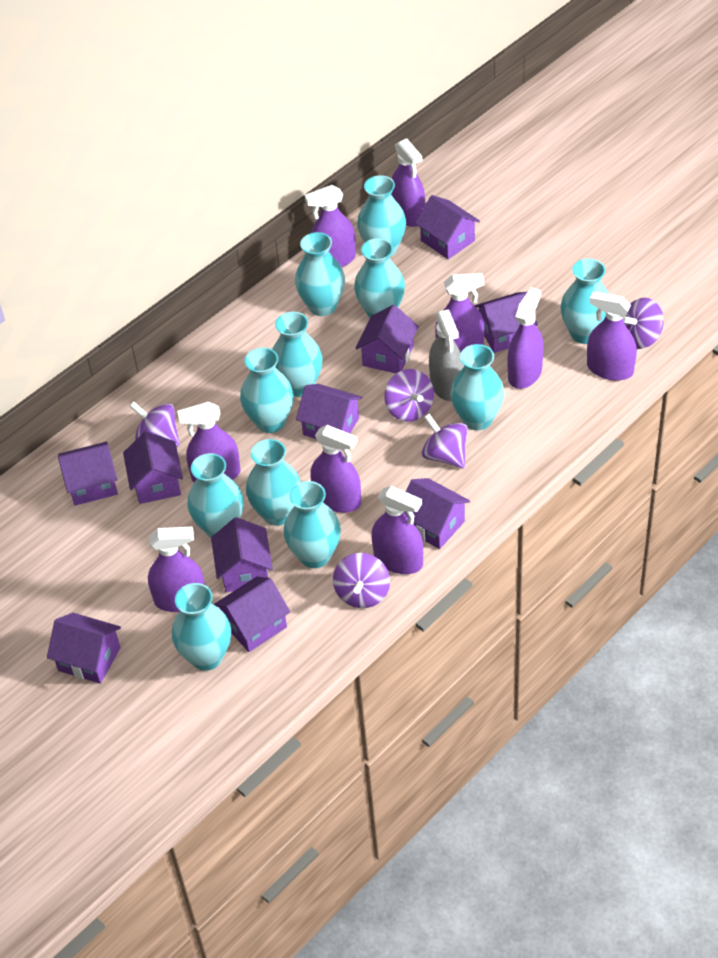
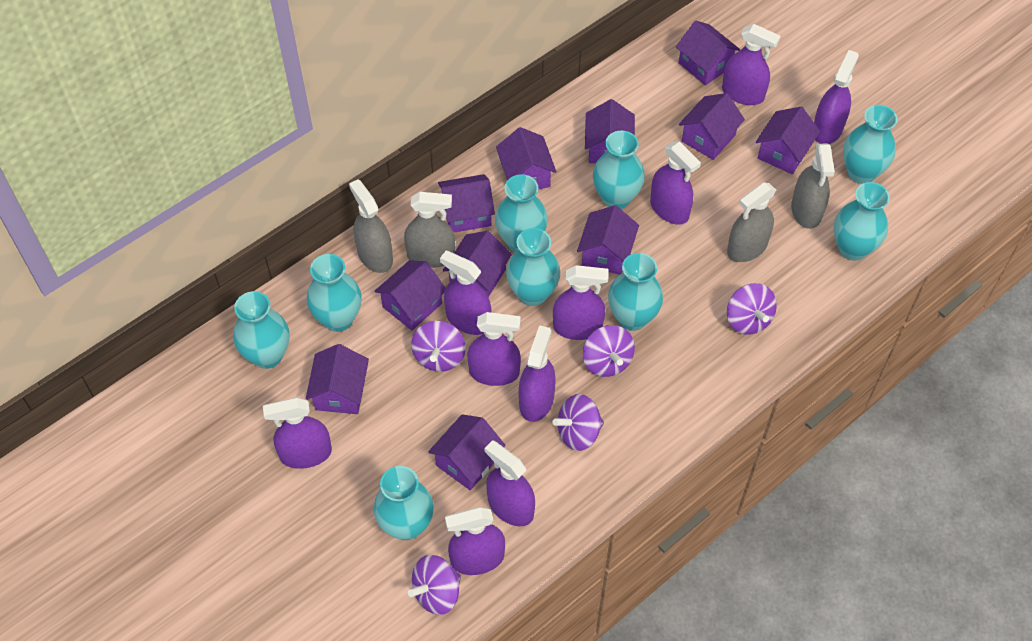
grey spray bottle: 1 -> 4
purple house: 10 -> 11
purple spray bottle: 9 -> 10
turquoise vase: 11 -> 9

